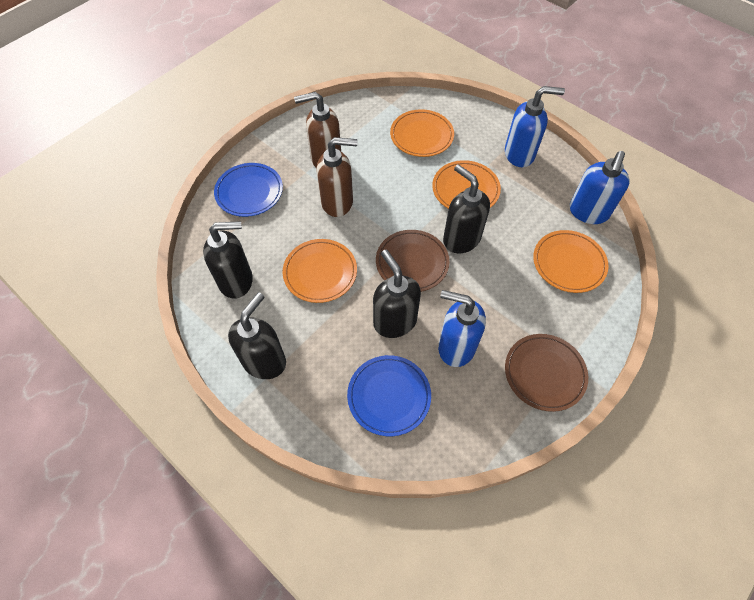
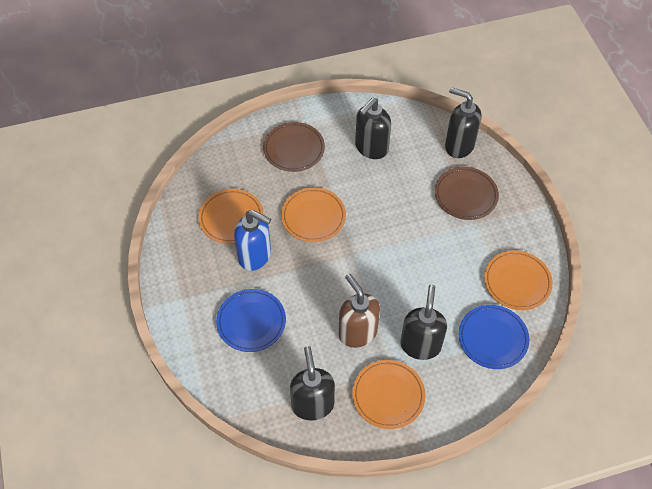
blue soap dispenser: 3 -> 1
brown soap dispenser: 2 -> 1

